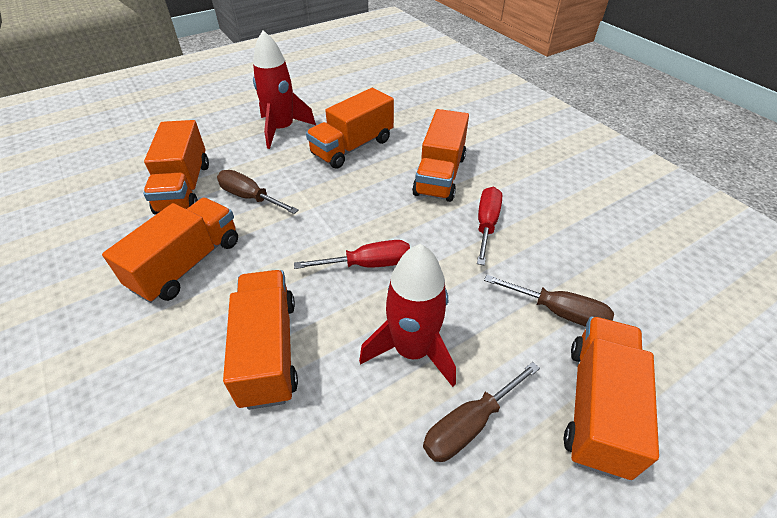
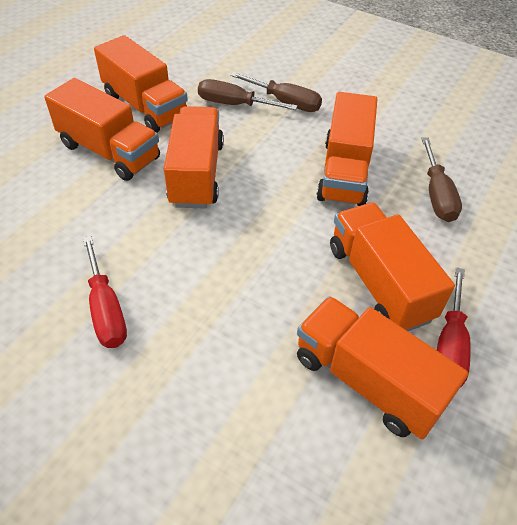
red rocket: 2 -> 0

